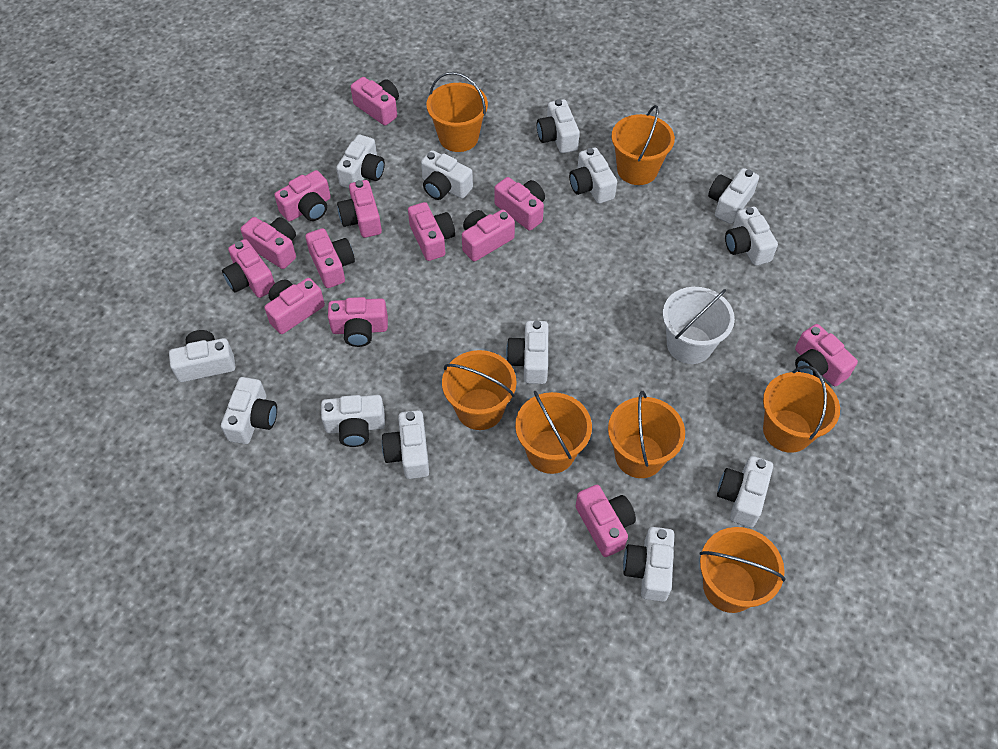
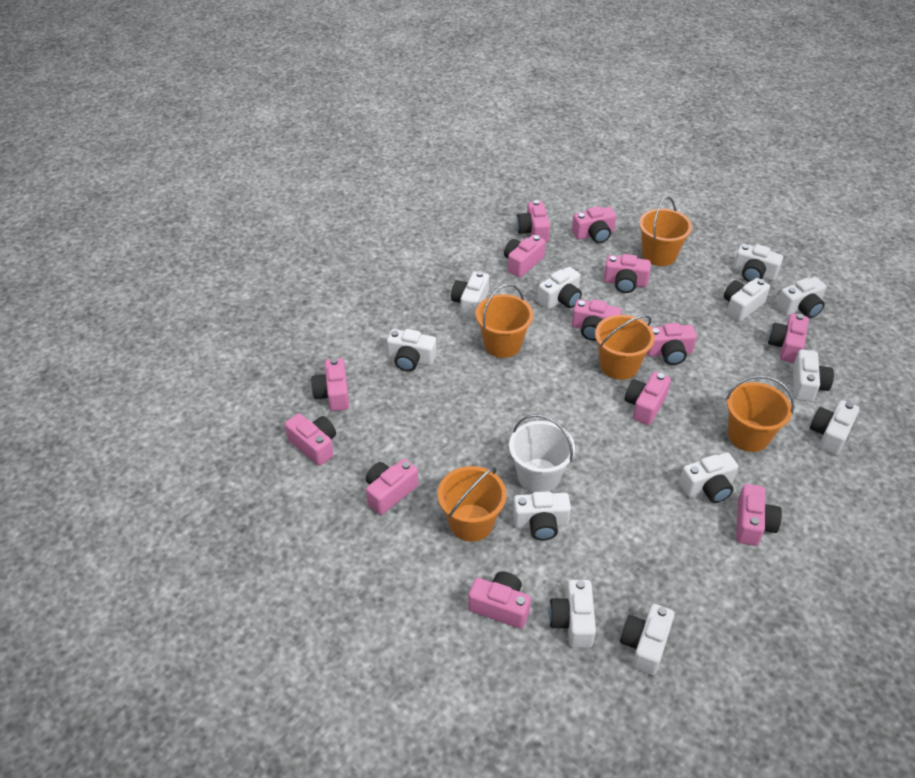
orange bucket: 7 -> 5
white camera: 13 -> 12

